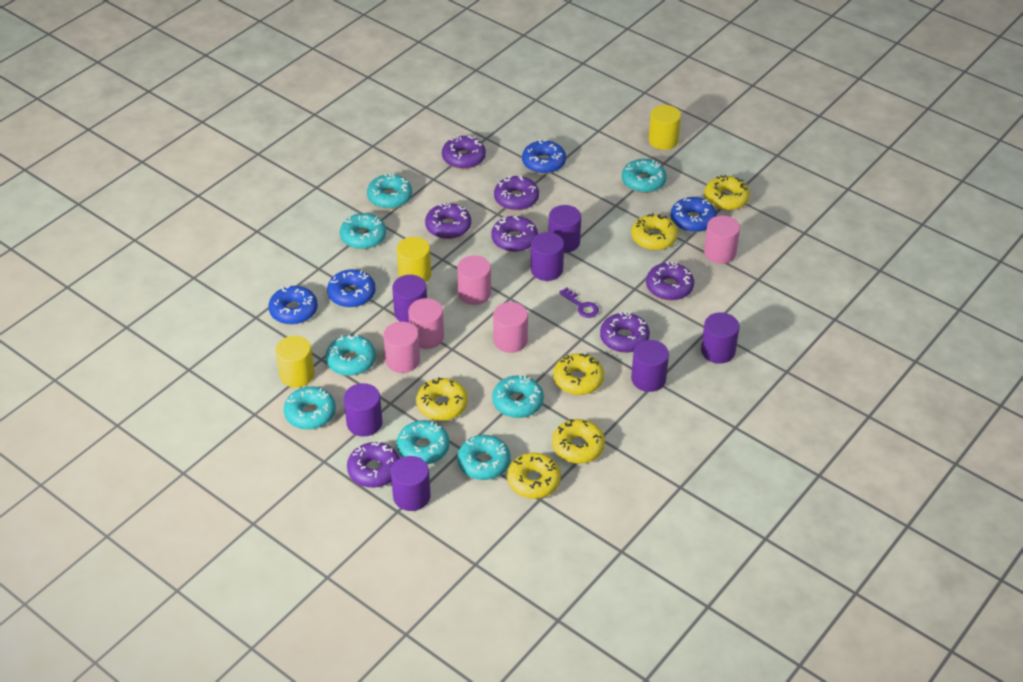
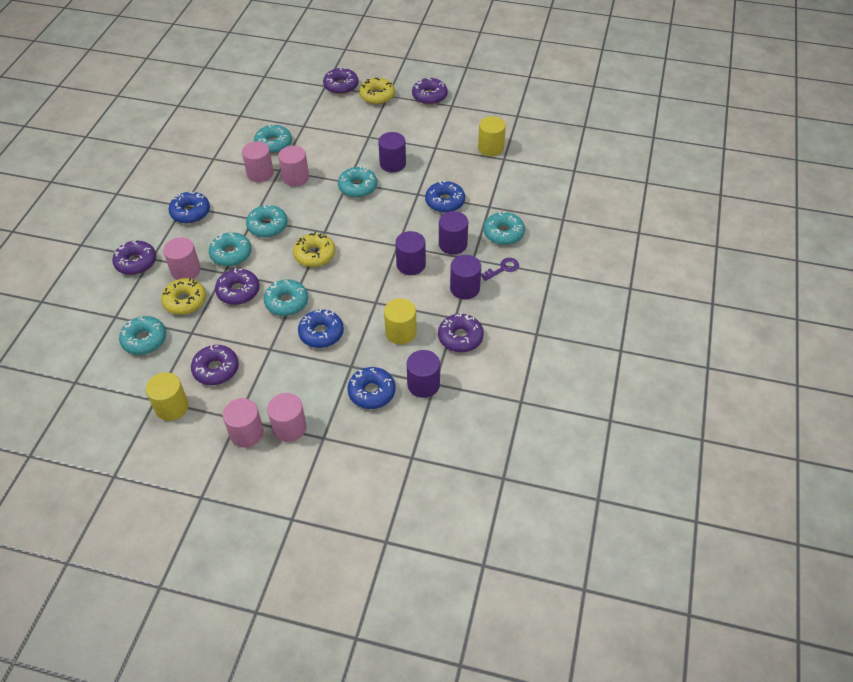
purple cylinder: 7 -> 5
purple donut: 7 -> 6
turquoise donut: 8 -> 7
yellow donut: 6 -> 3

